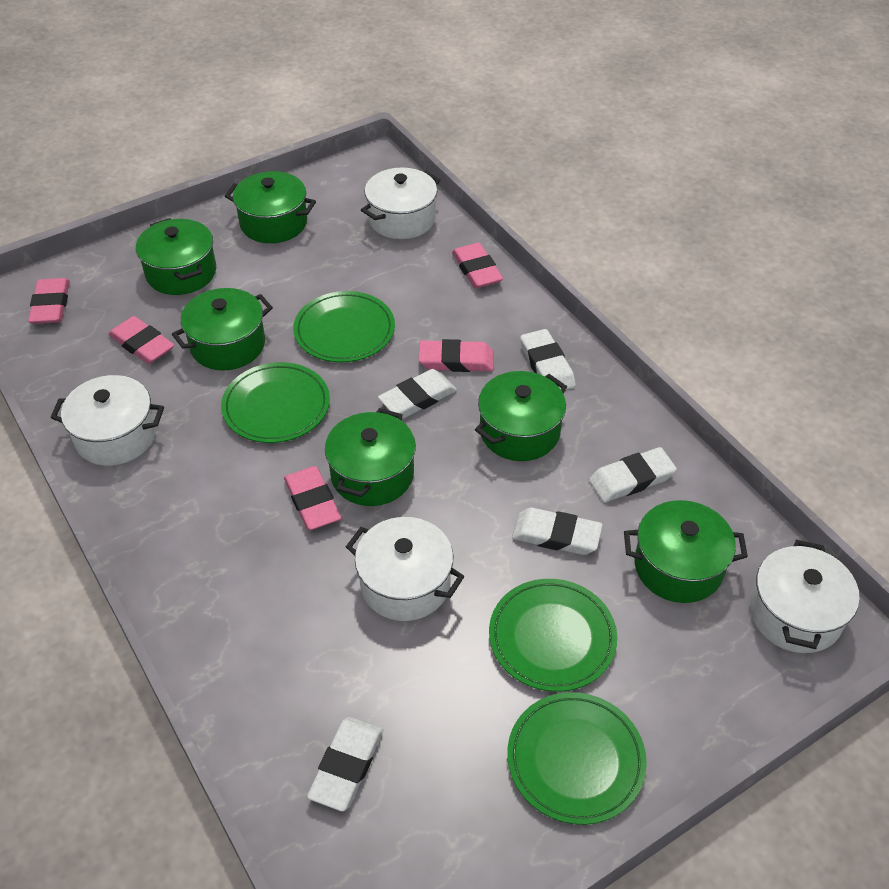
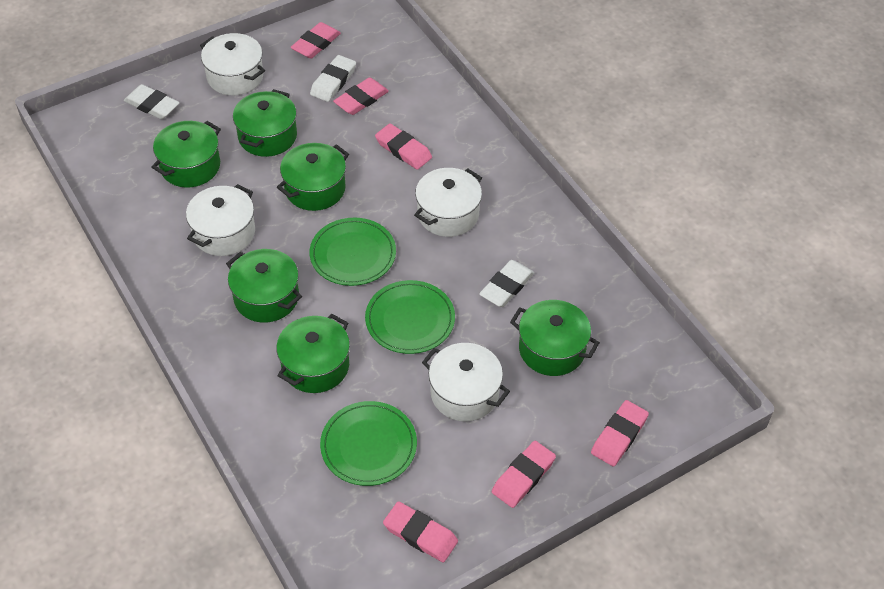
green plate: 4 -> 3
pink eraser: 5 -> 6
white eraser: 5 -> 3

